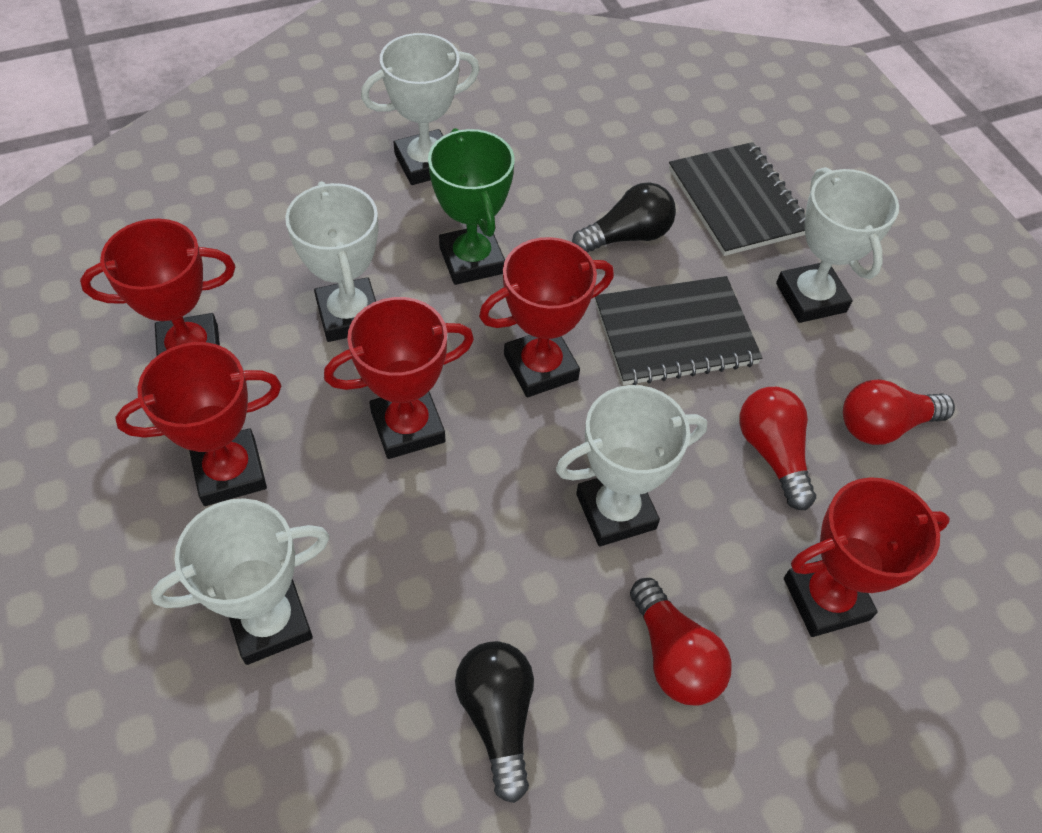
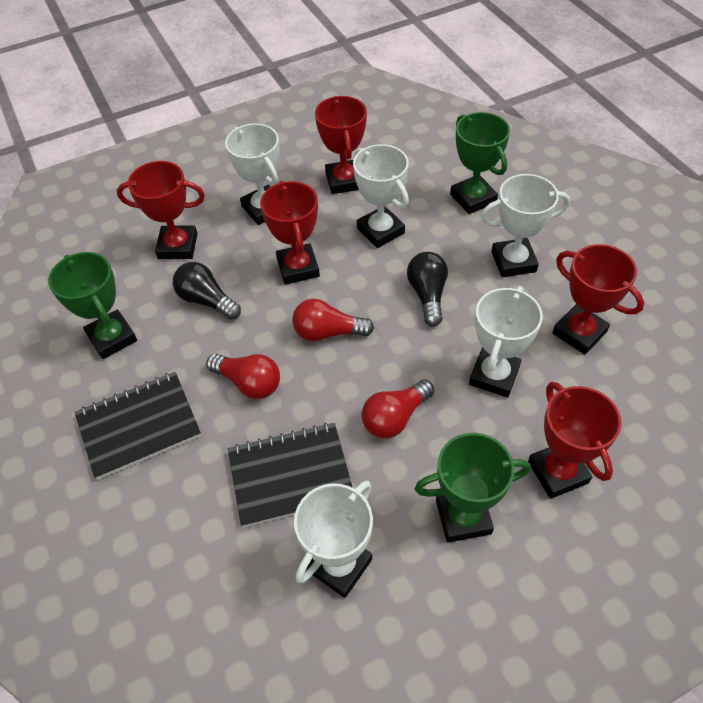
green trophy: 1 -> 3

